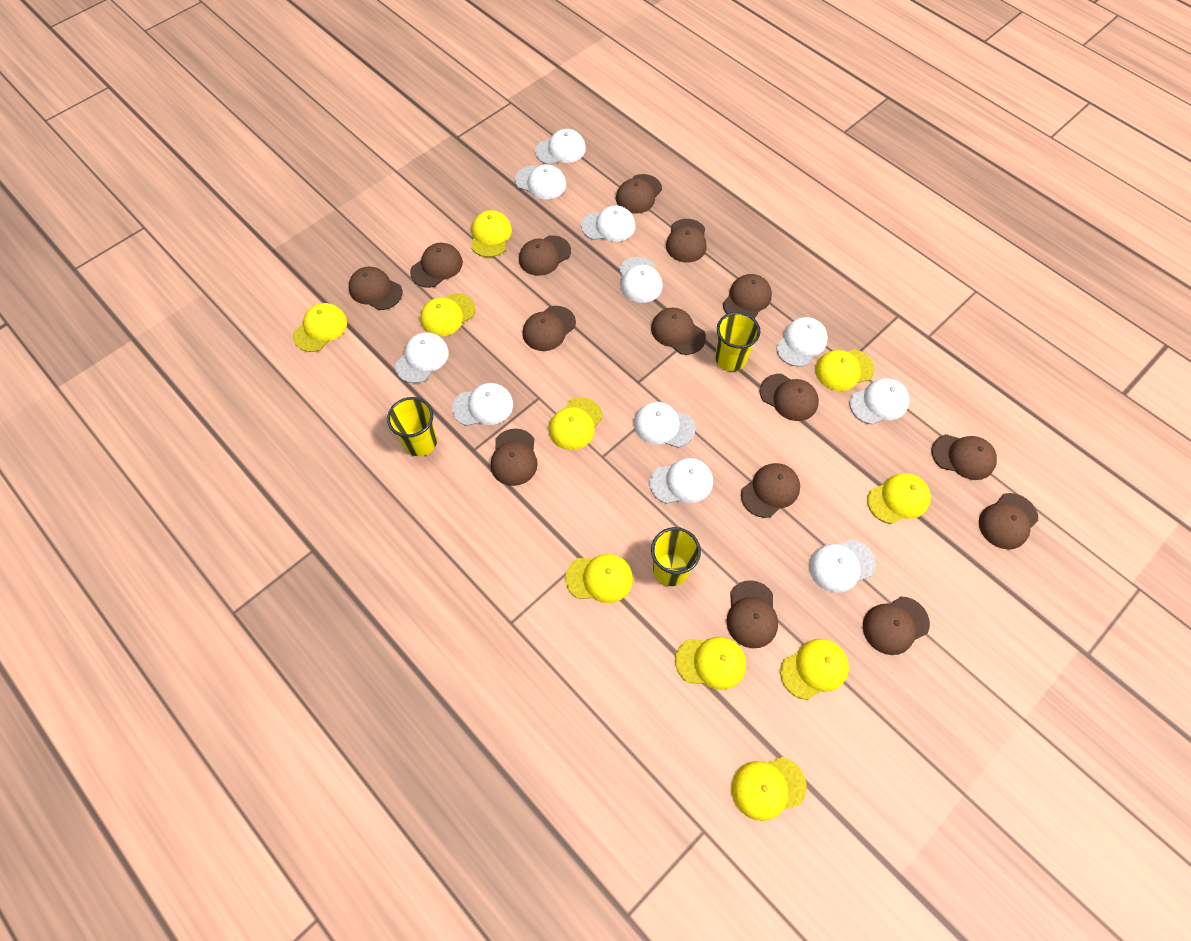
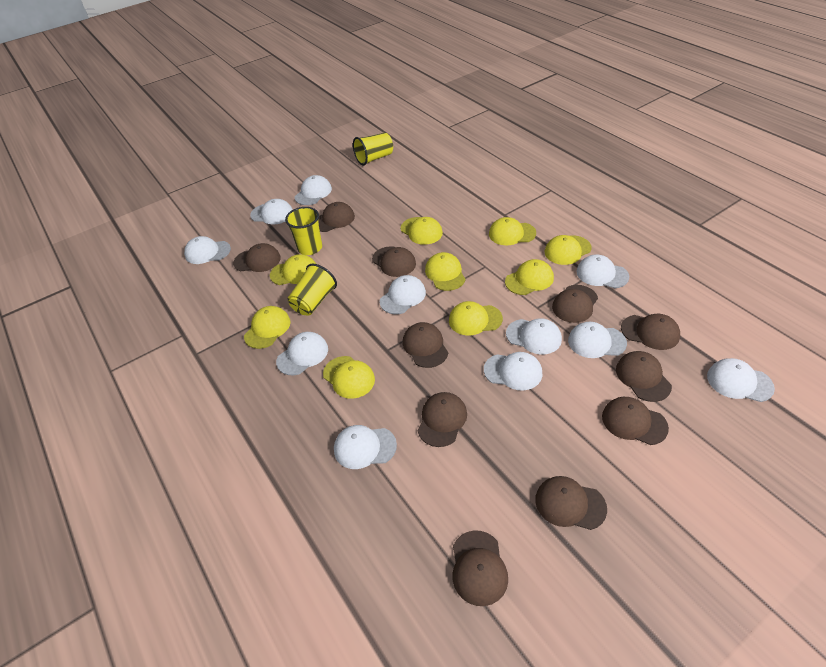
brown cap: 15 -> 11
yellow cap: 10 -> 9

